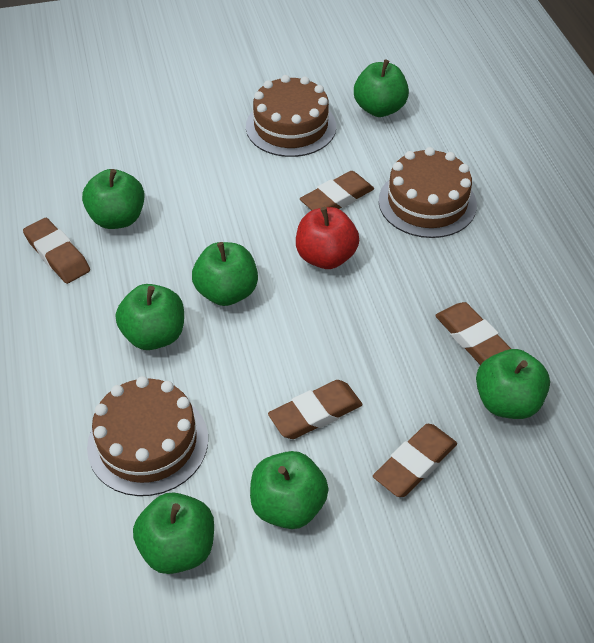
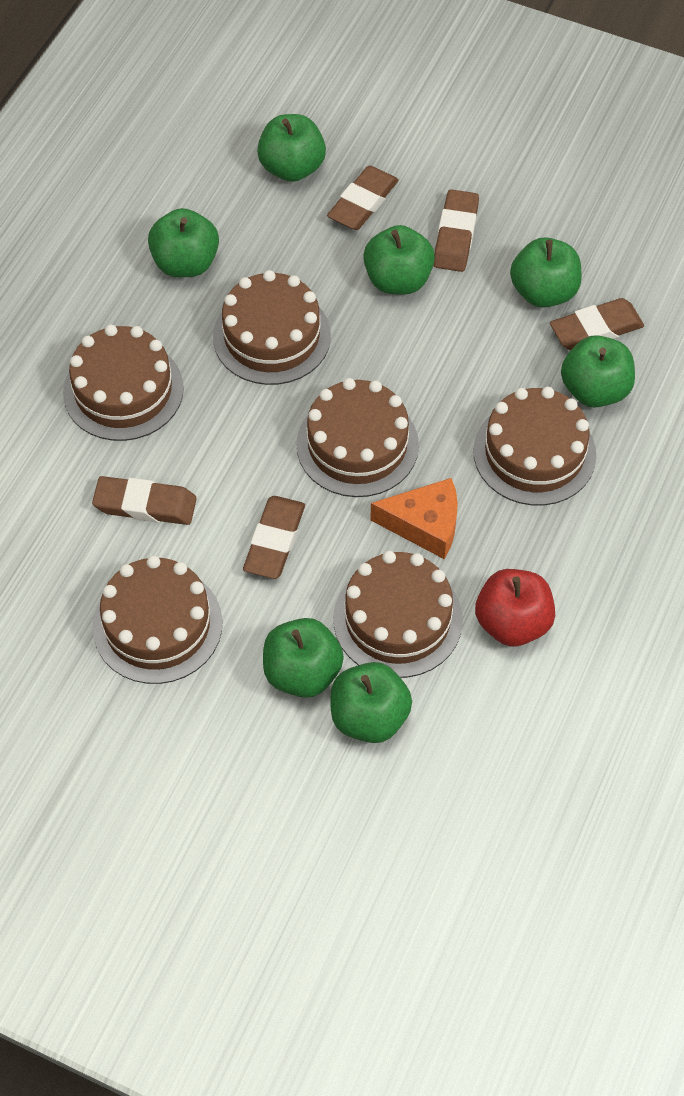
brown cake: 3 -> 6
orange cheese: 0 -> 1

